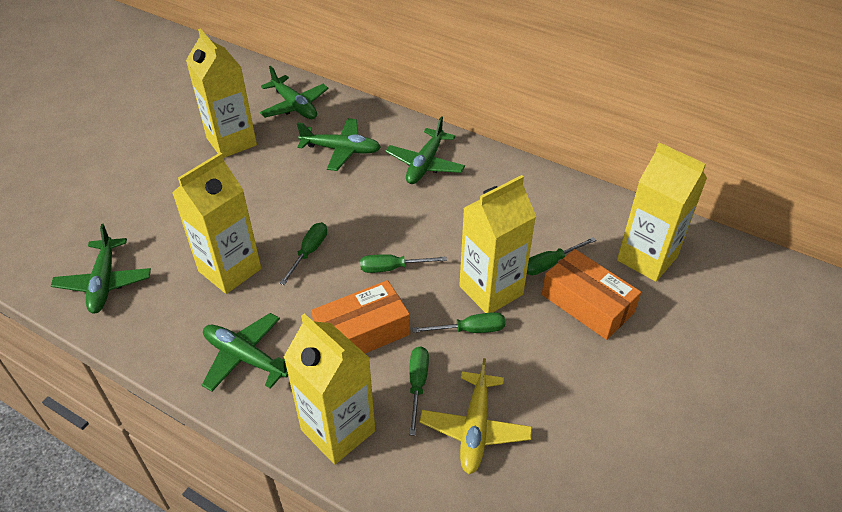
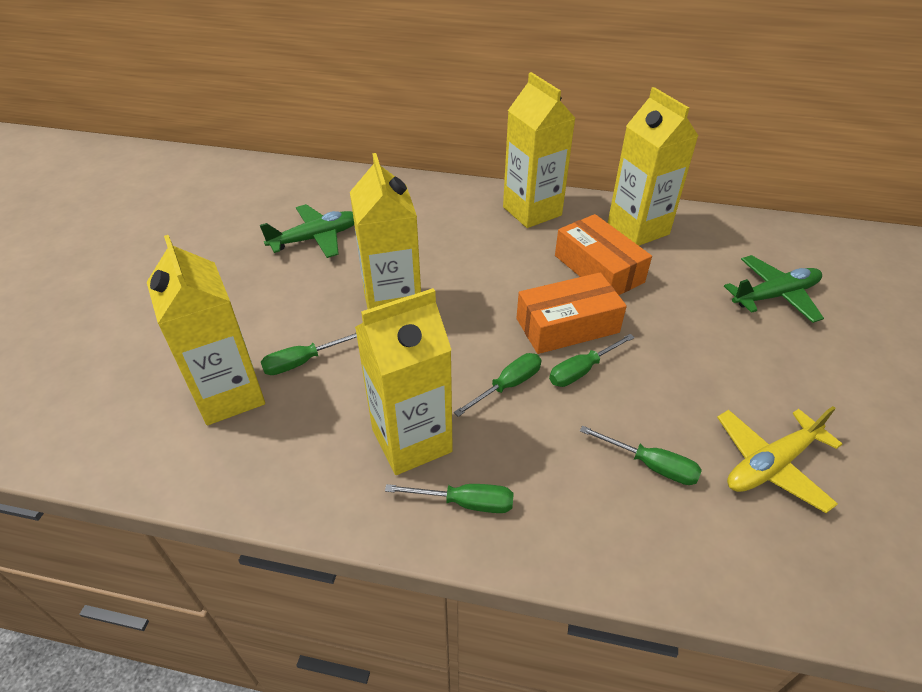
green plane: 5 -> 2

